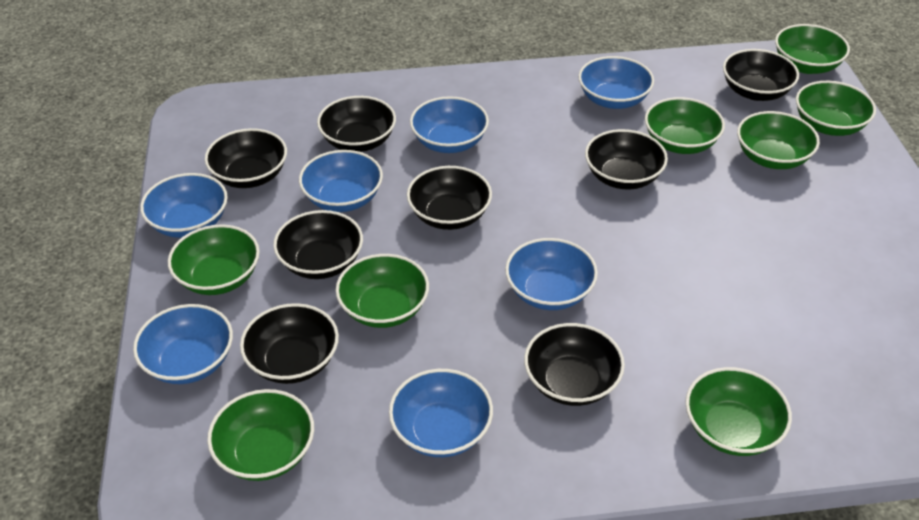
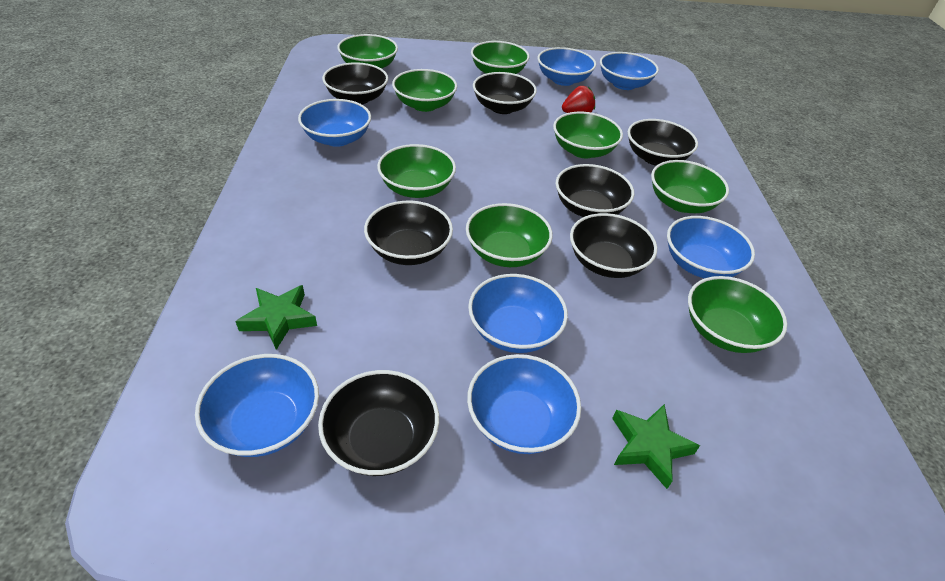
black bowl: 8 -> 7
green star: 0 -> 2
red strawberry: 0 -> 1

